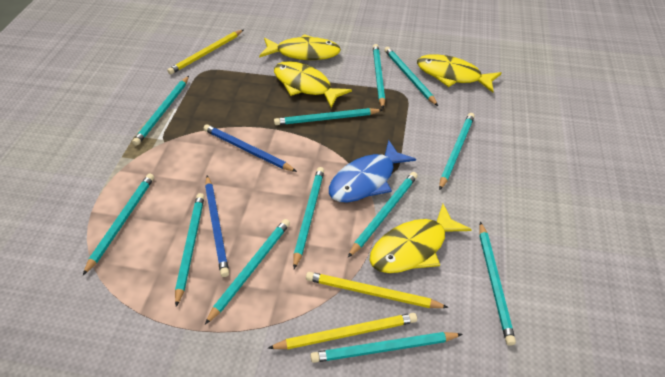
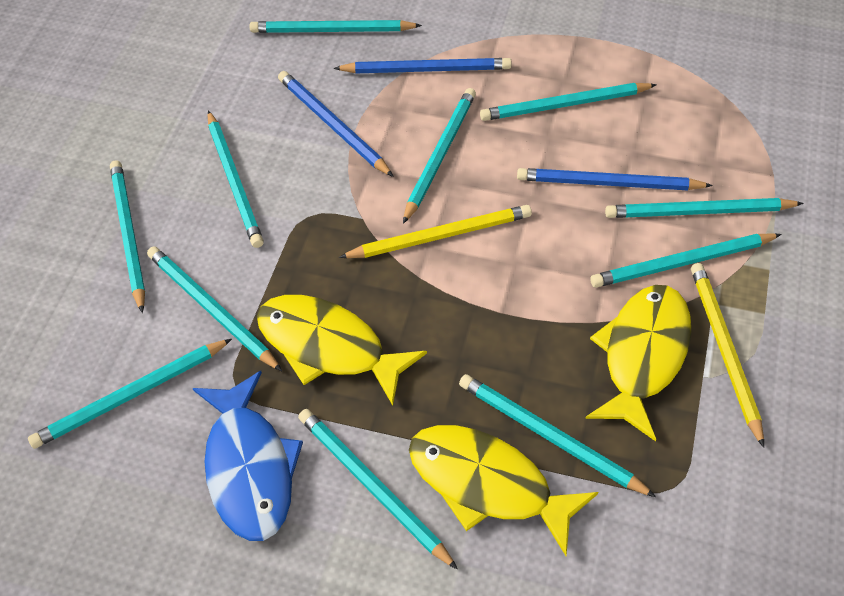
blue pencil: 2 -> 3
turquoise pencil: 12 -> 11
yellow fish: 4 -> 3
yellow pencil: 3 -> 2

